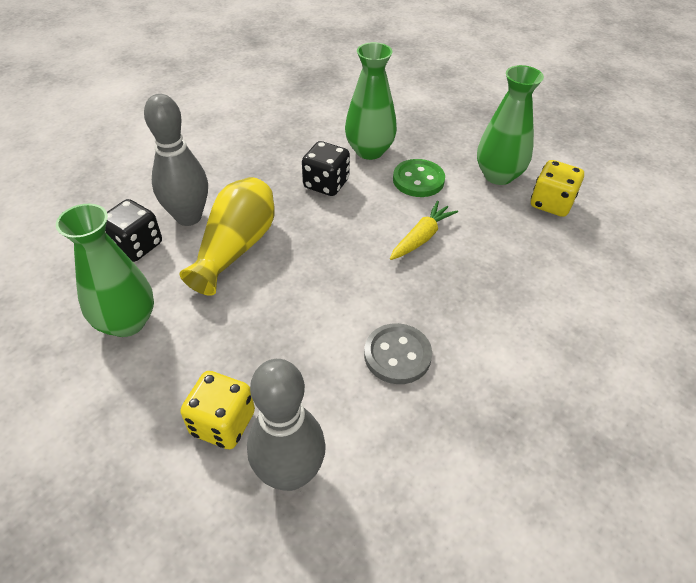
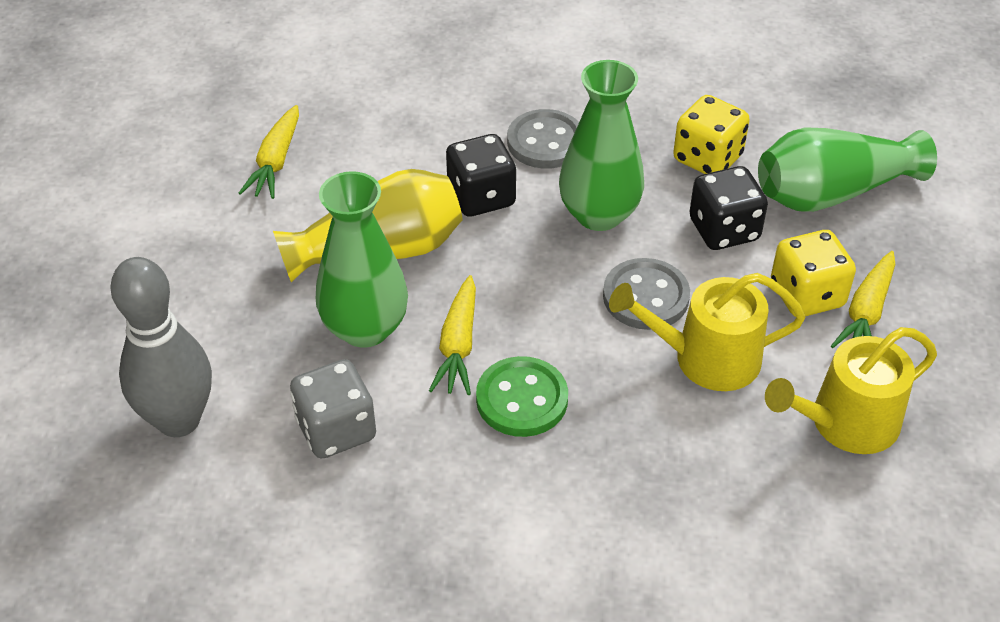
grey bowling pin: 2 -> 1
grey button: 1 -> 2
grey dice: 0 -> 1
yellow carrot: 1 -> 3
yellow watering can: 0 -> 2

